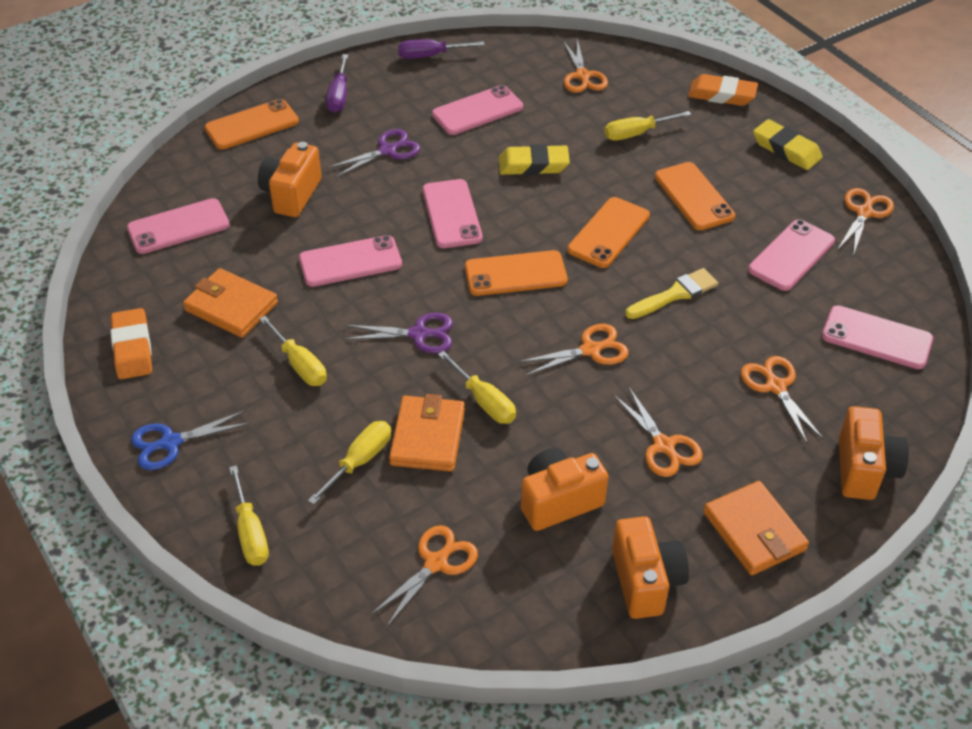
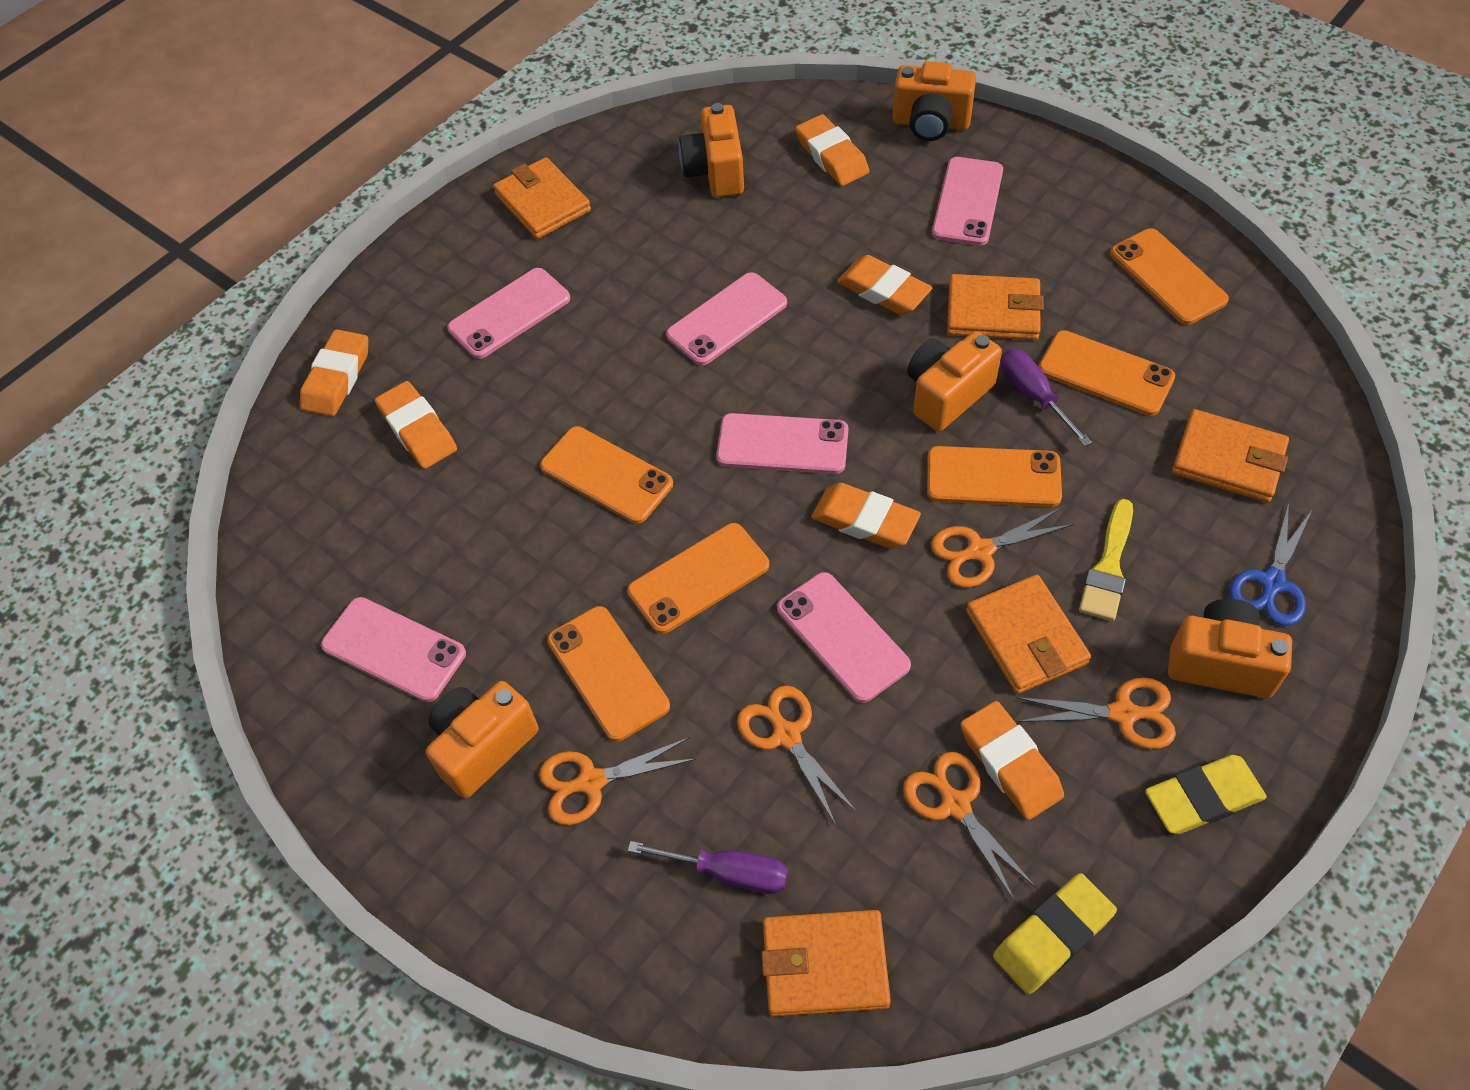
orange camera: 4 -> 5
orange eraser: 2 -> 6
orange phone: 4 -> 6
orange scissors: 6 -> 5
orange wallet: 3 -> 5
purple scissors: 2 -> 0
yellow screwdriver: 5 -> 0

